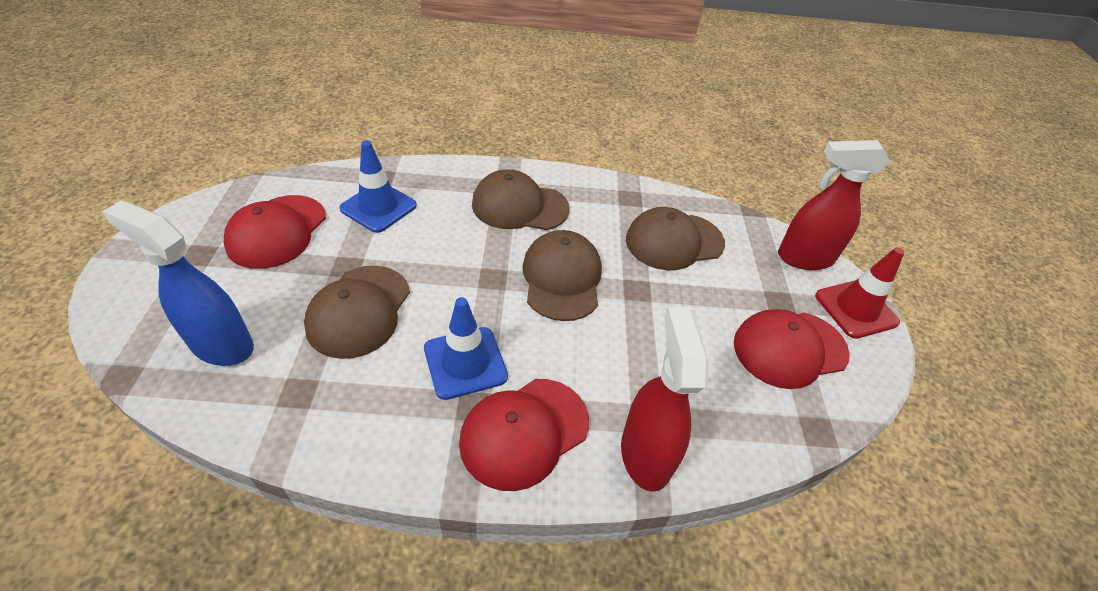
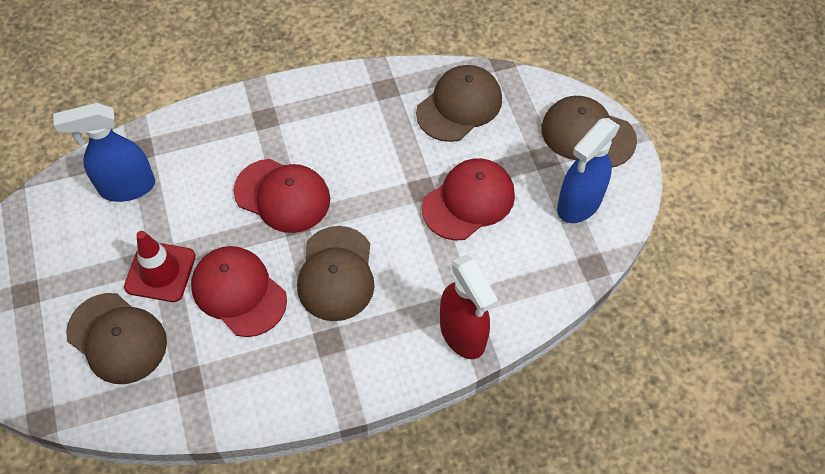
blue spray bottle: 1 -> 2
blue traffic cone: 2 -> 0
red spray bottle: 2 -> 1

